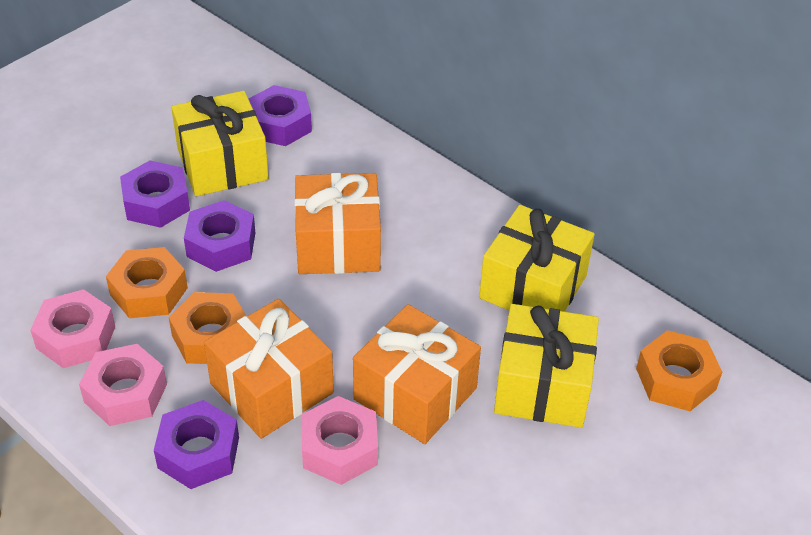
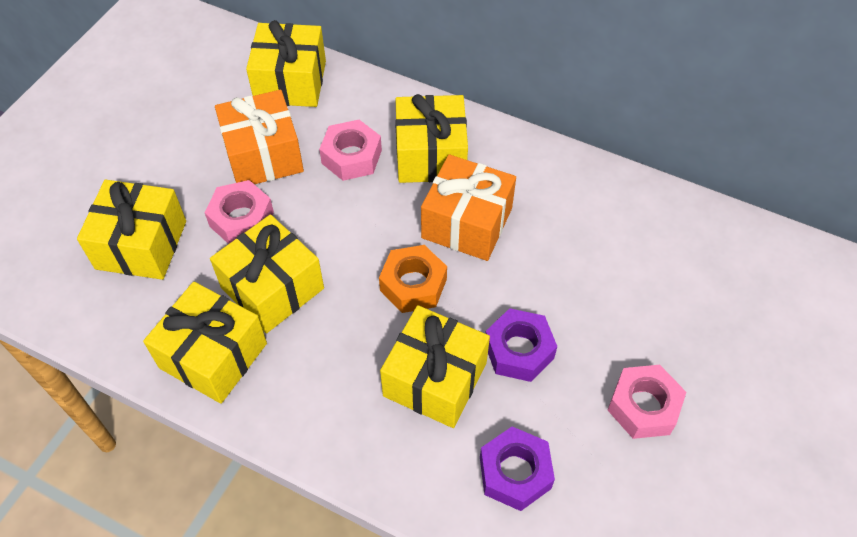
orange gift: 3 -> 2
orange nut: 3 -> 1
purple nut: 4 -> 2
yellow gift: 3 -> 6

